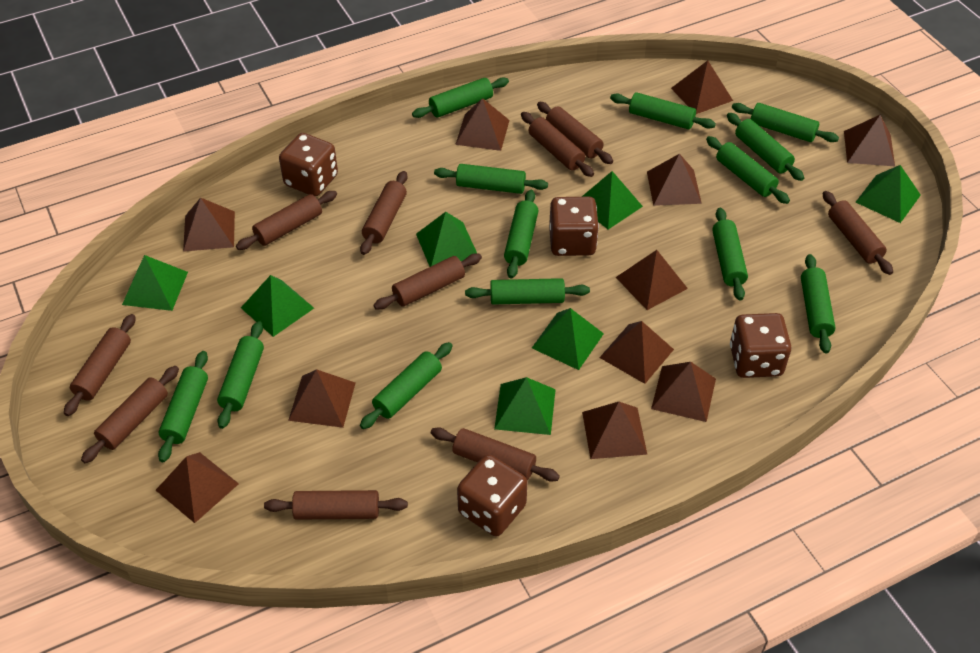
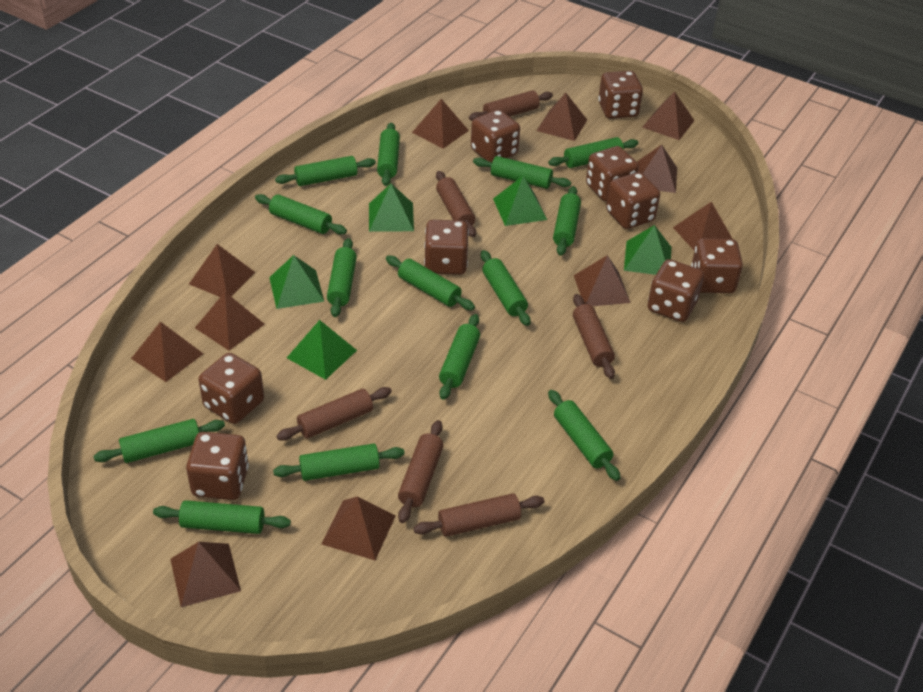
brown dice: 4 -> 9
brown rolling pin: 10 -> 6
green pyramid: 7 -> 5
green rolling pin: 13 -> 14

